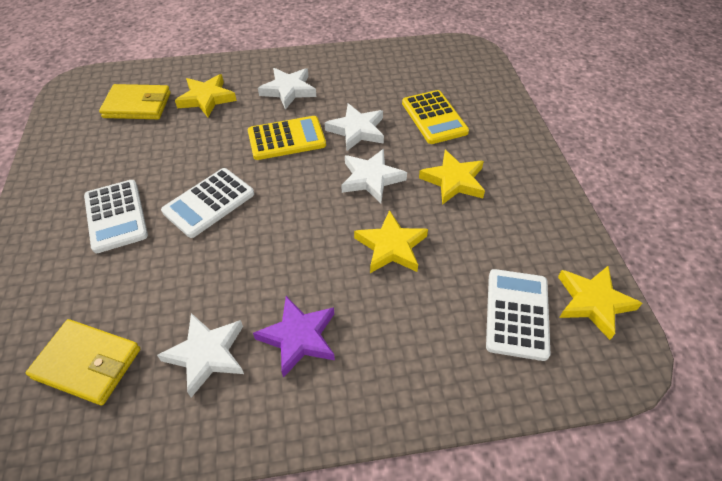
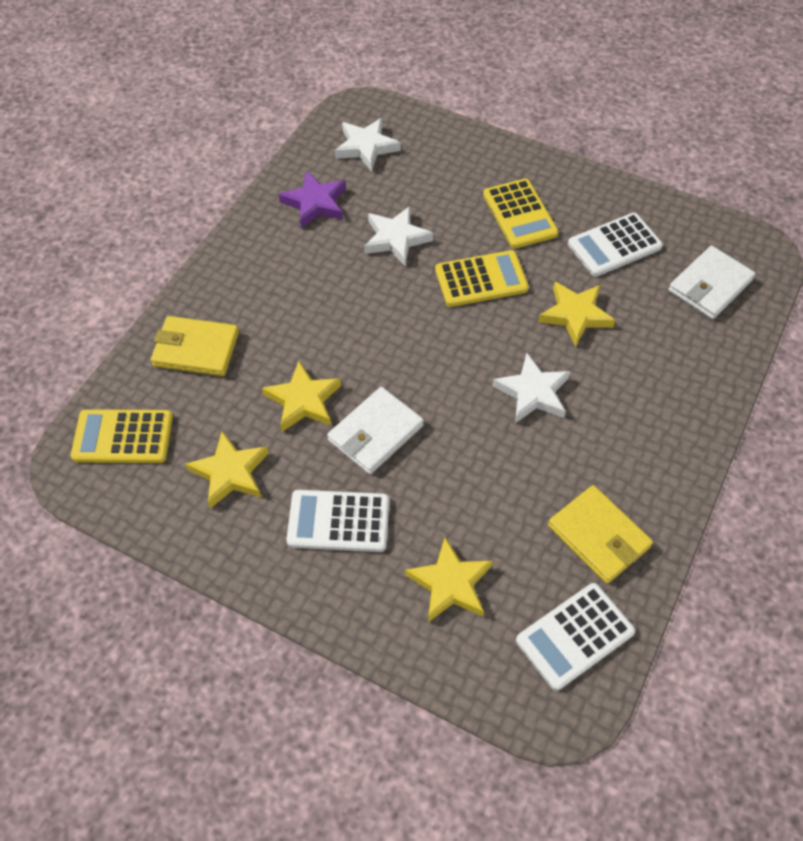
white star: 4 -> 3
white wallet: 0 -> 2
yellow calculator: 2 -> 3

